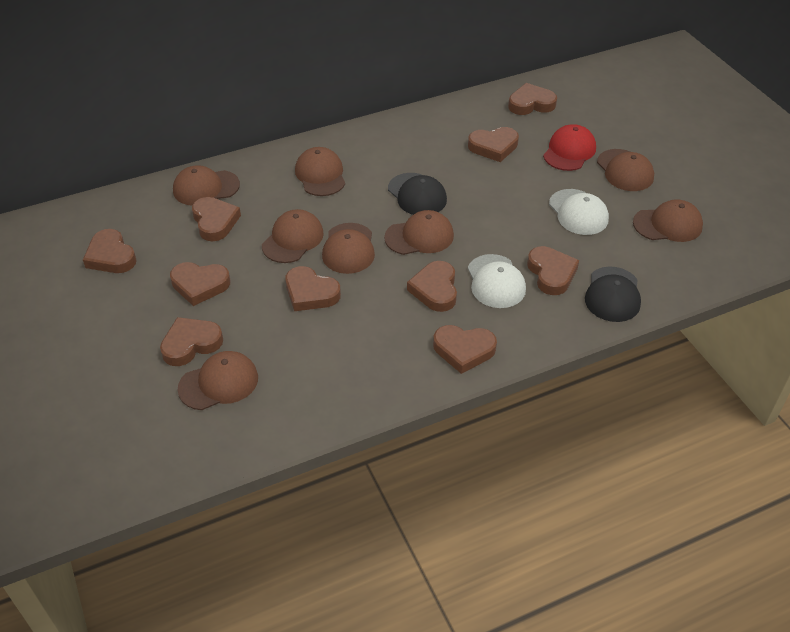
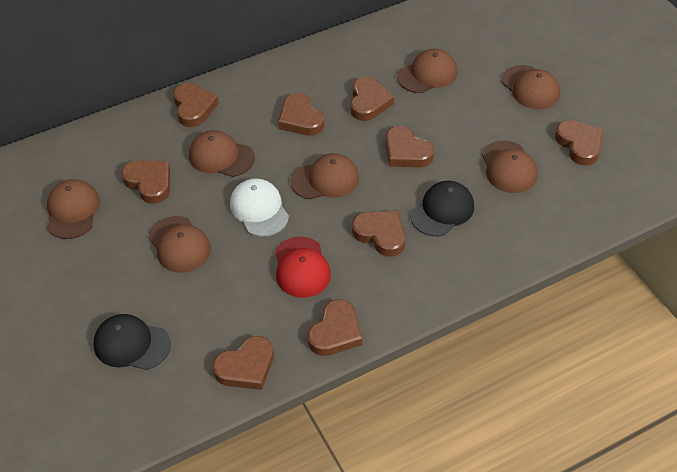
brown cap: 8 -> 7
brown heart: 10 -> 9
white cap: 2 -> 1

